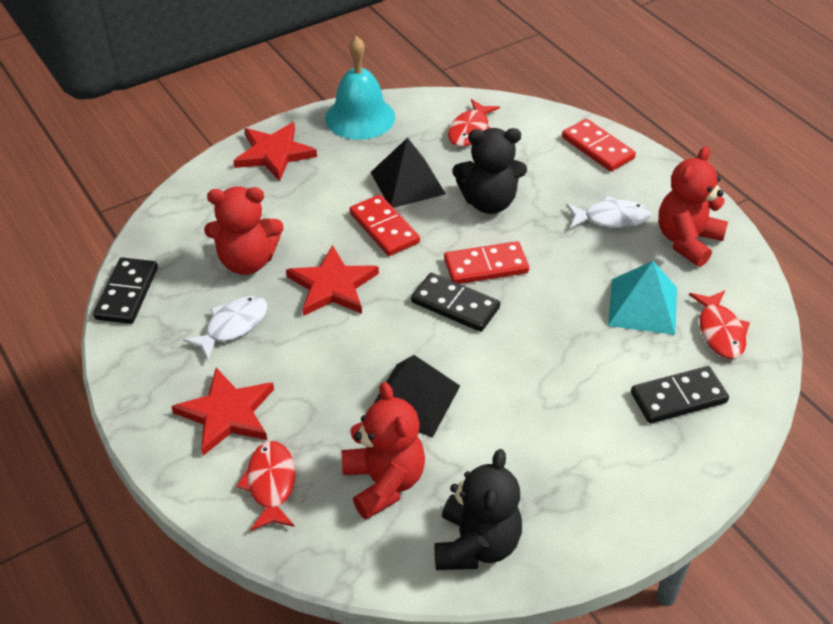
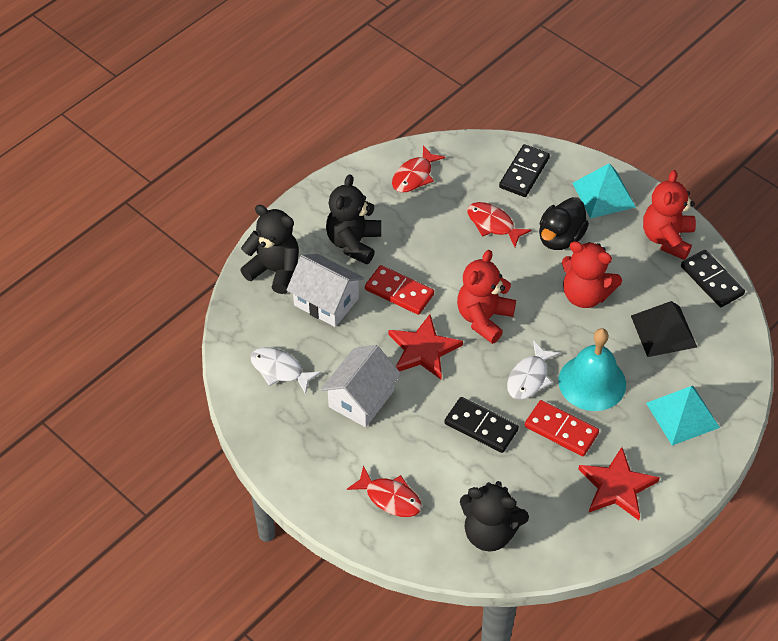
black duck: 0 -> 1
black pyramid: 2 -> 1
black teddy bear: 2 -> 3
red domino: 3 -> 2
red star: 3 -> 2
turquoise pyramid: 1 -> 2
white house: 0 -> 2

